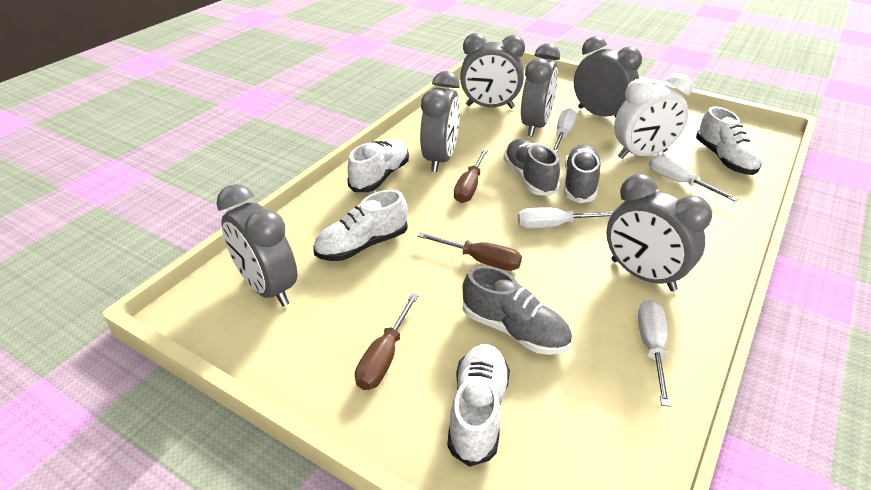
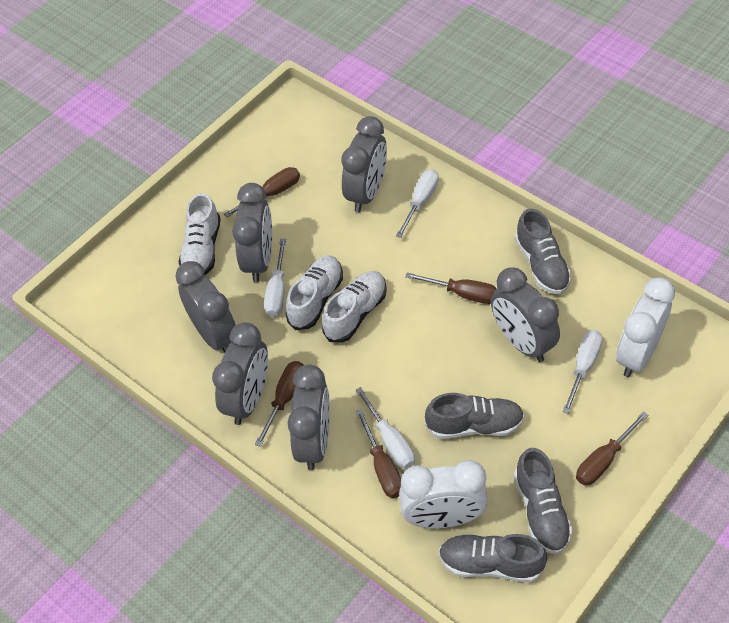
brown screwdriver: 3 -> 5
grey shoe: 3 -> 4
white clock: 1 -> 2
white shoe: 4 -> 3

